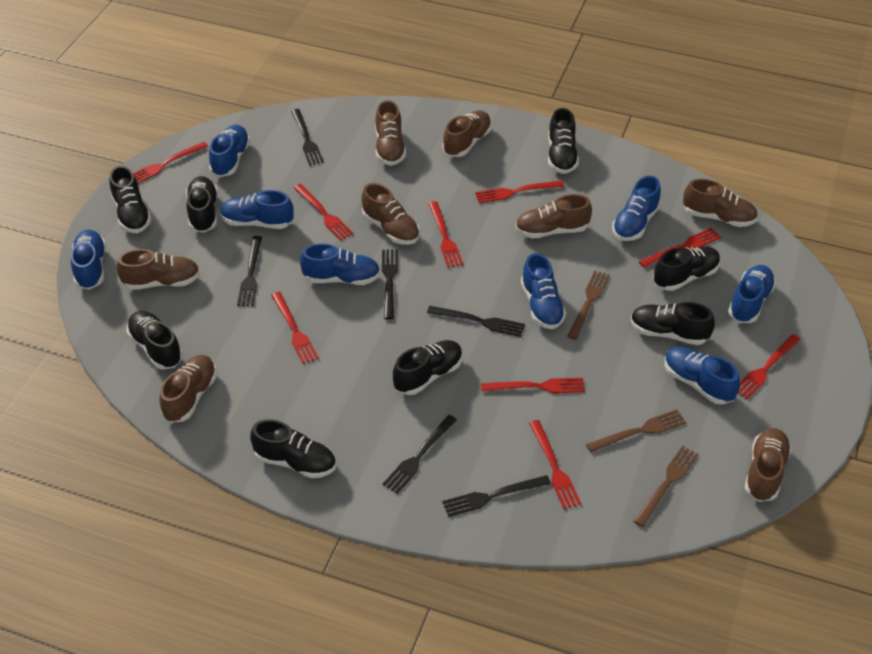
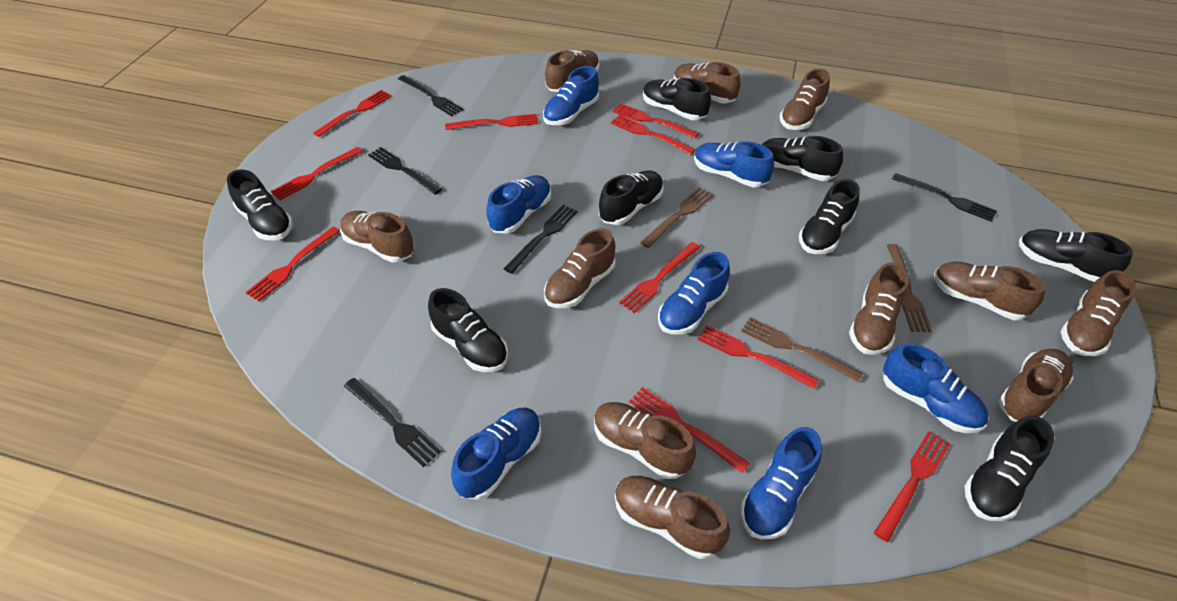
black fork: 6 -> 5
blue shoe: 8 -> 7
brown shoe: 8 -> 11
red fork: 9 -> 10

